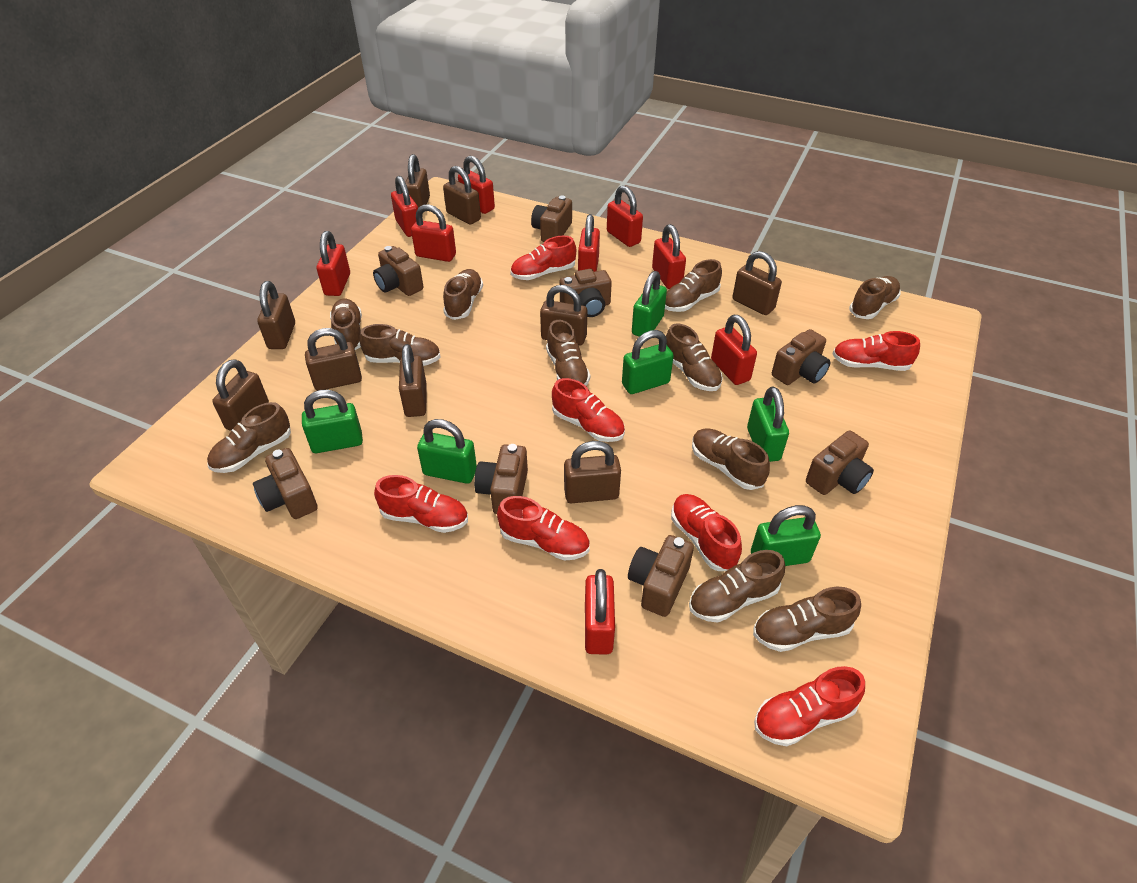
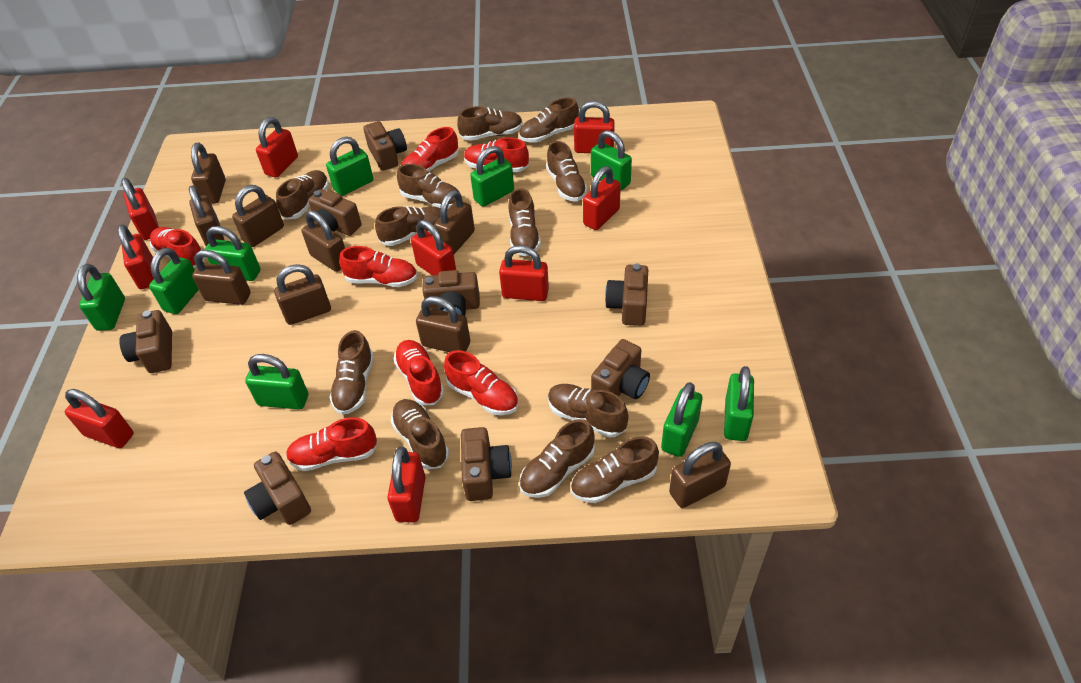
brown shoe: 11 -> 12
green padlock: 6 -> 9

